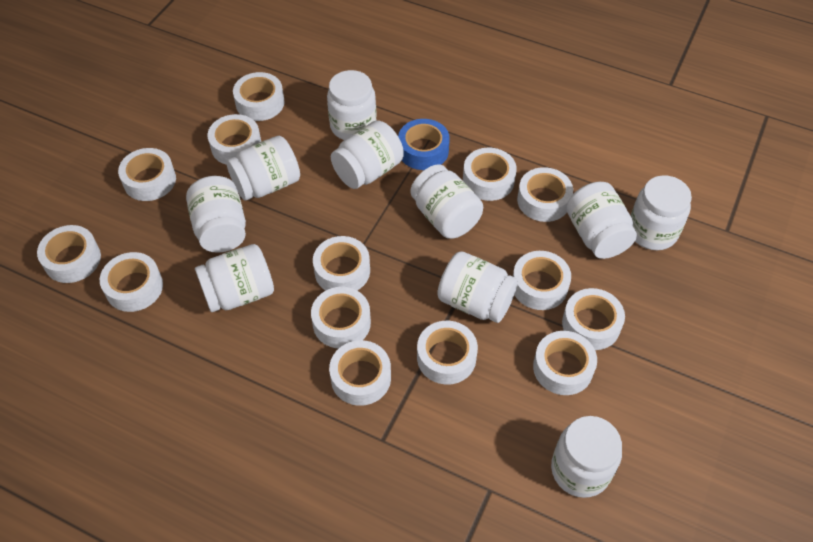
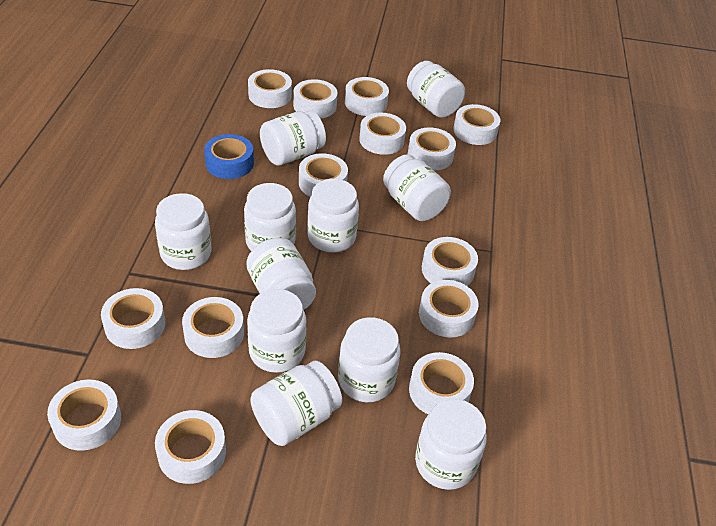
white jar: 10 -> 11

